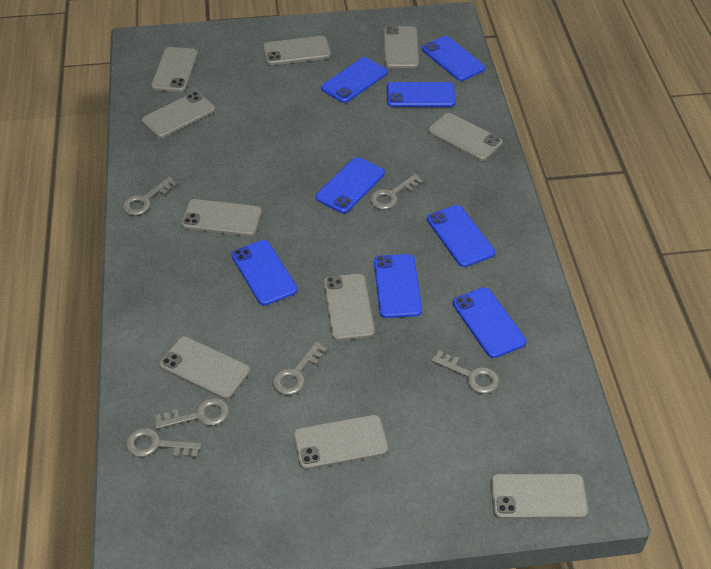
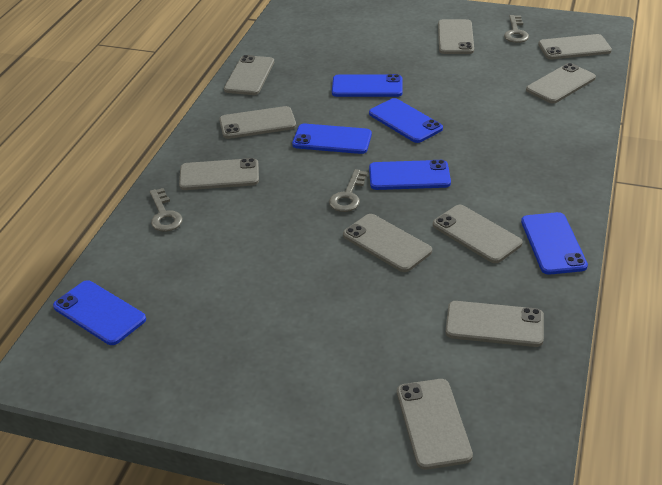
blue phone: 8 -> 6
grey key: 6 -> 3

